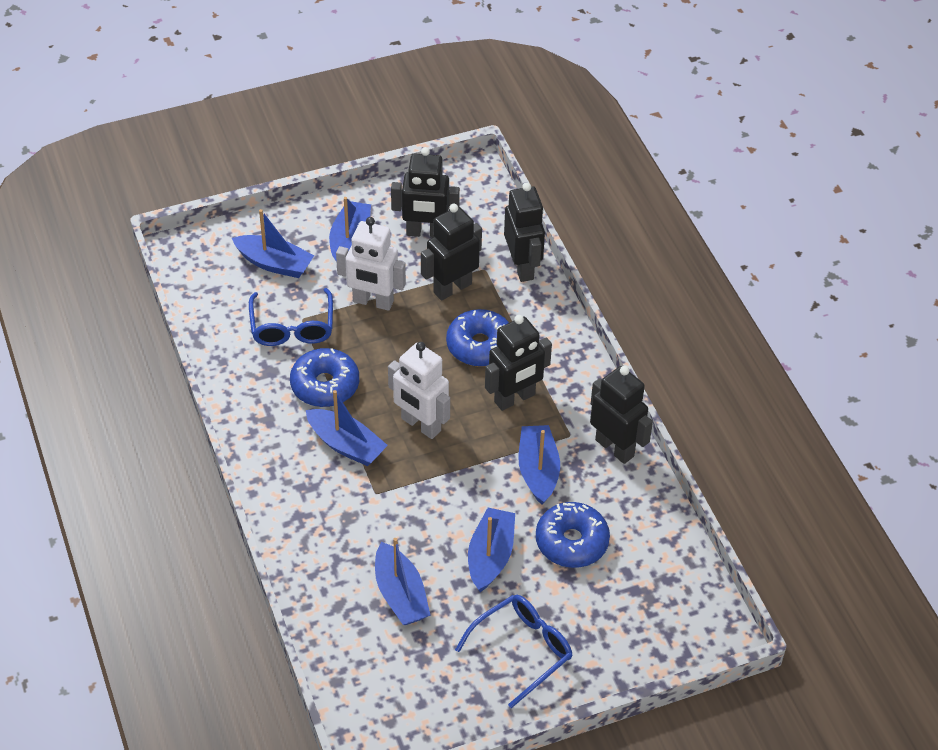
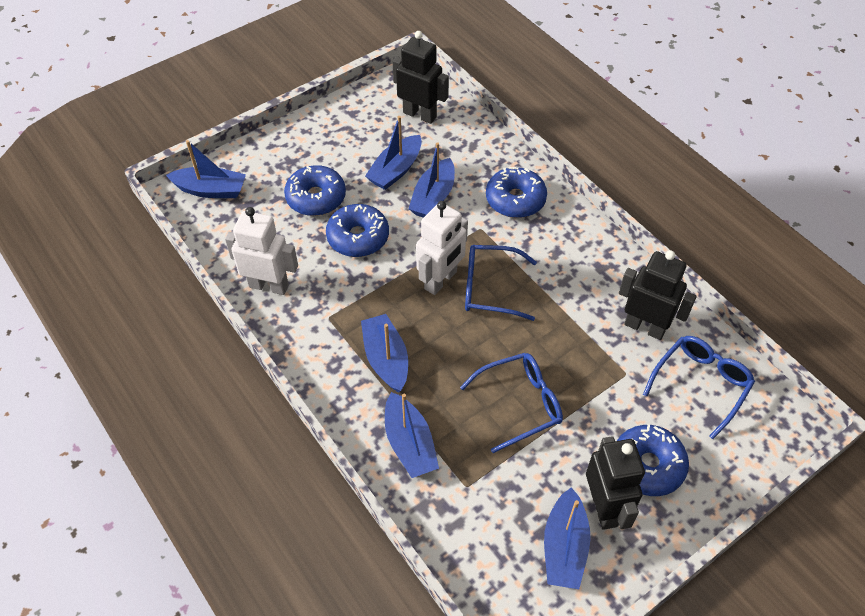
black robot: 5 -> 3
blue donut: 3 -> 4
blue glasses: 2 -> 3

